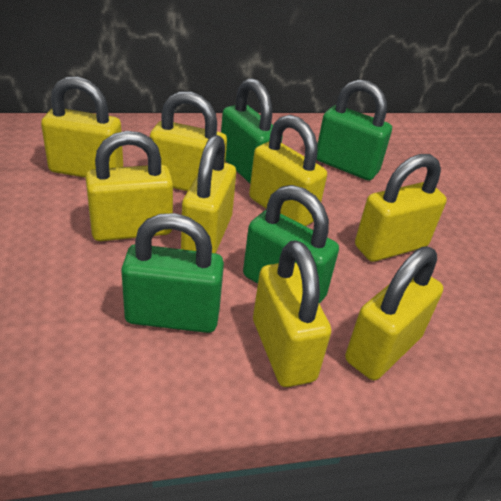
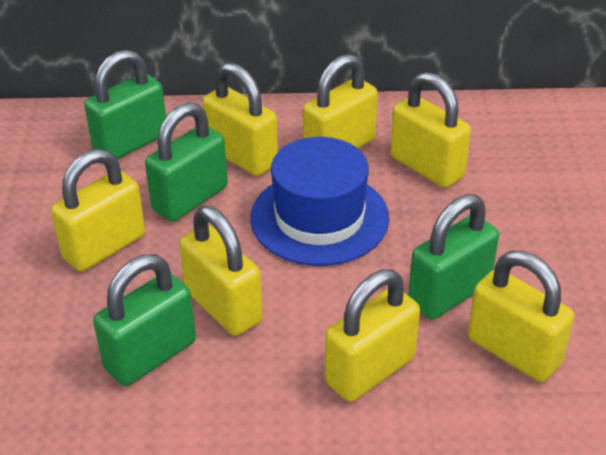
blue hat: 0 -> 1
yellow padlock: 8 -> 7

